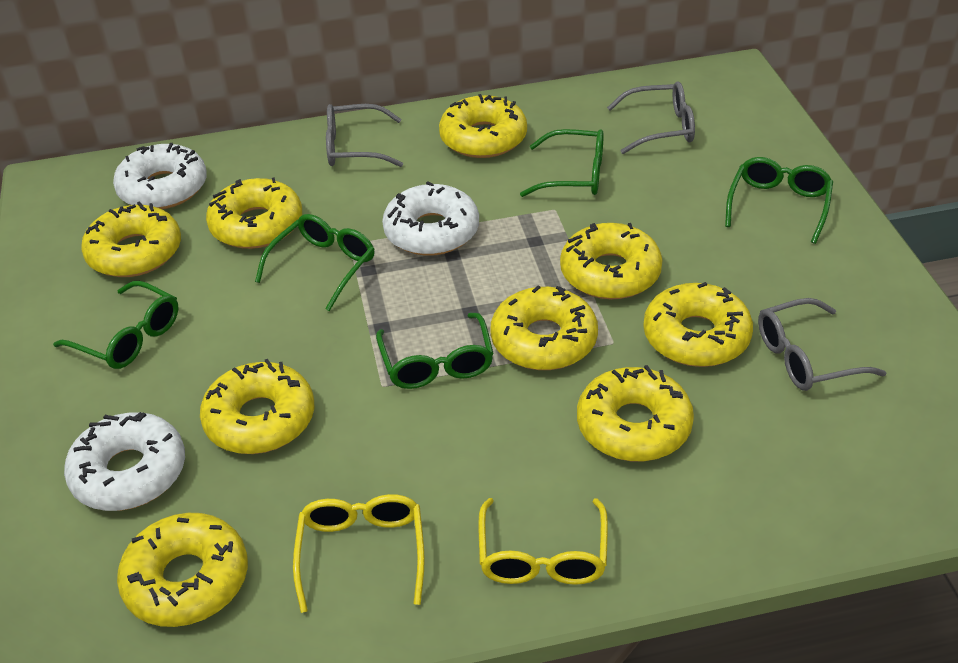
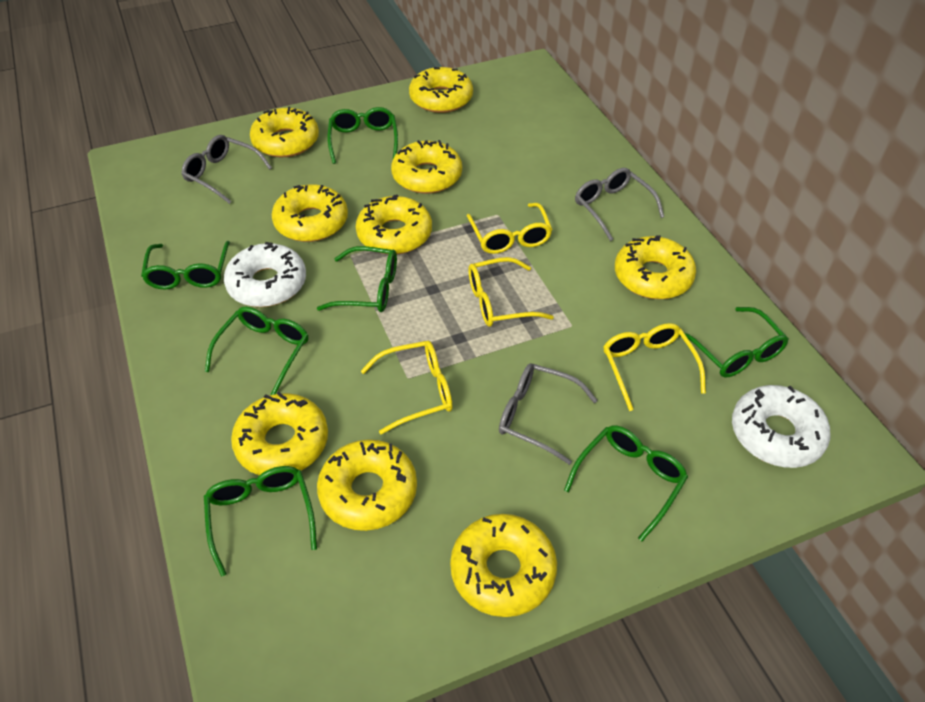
green glasses: 5 -> 7
white donut: 3 -> 2
yellow glasses: 2 -> 4

